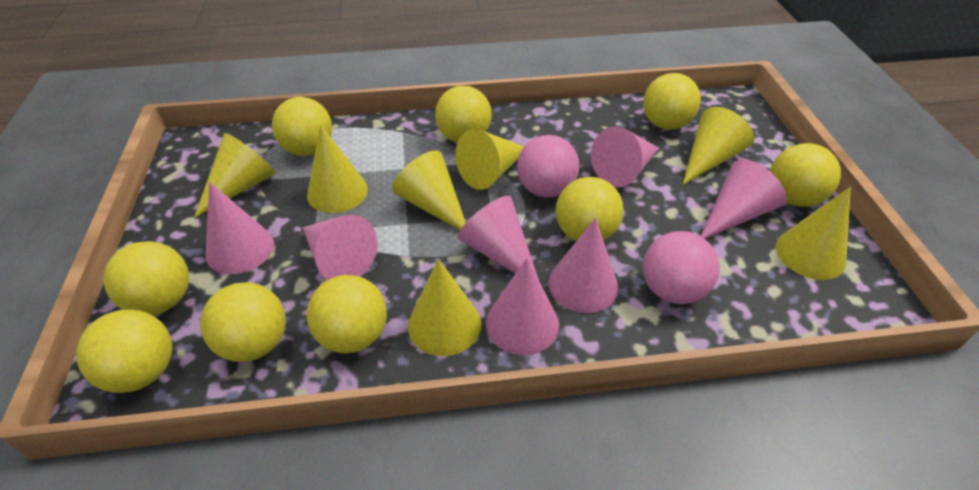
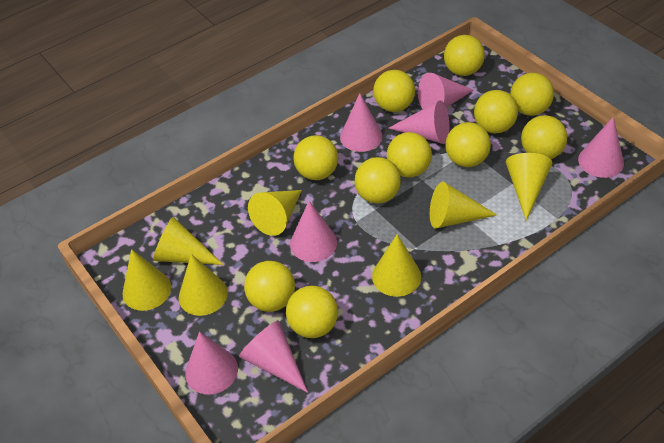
pink ball: 2 -> 0
yellow ball: 9 -> 11

